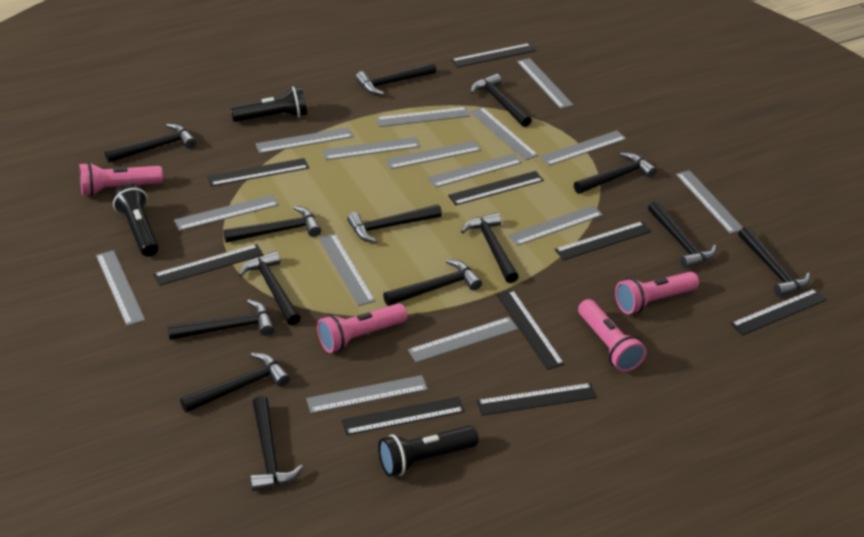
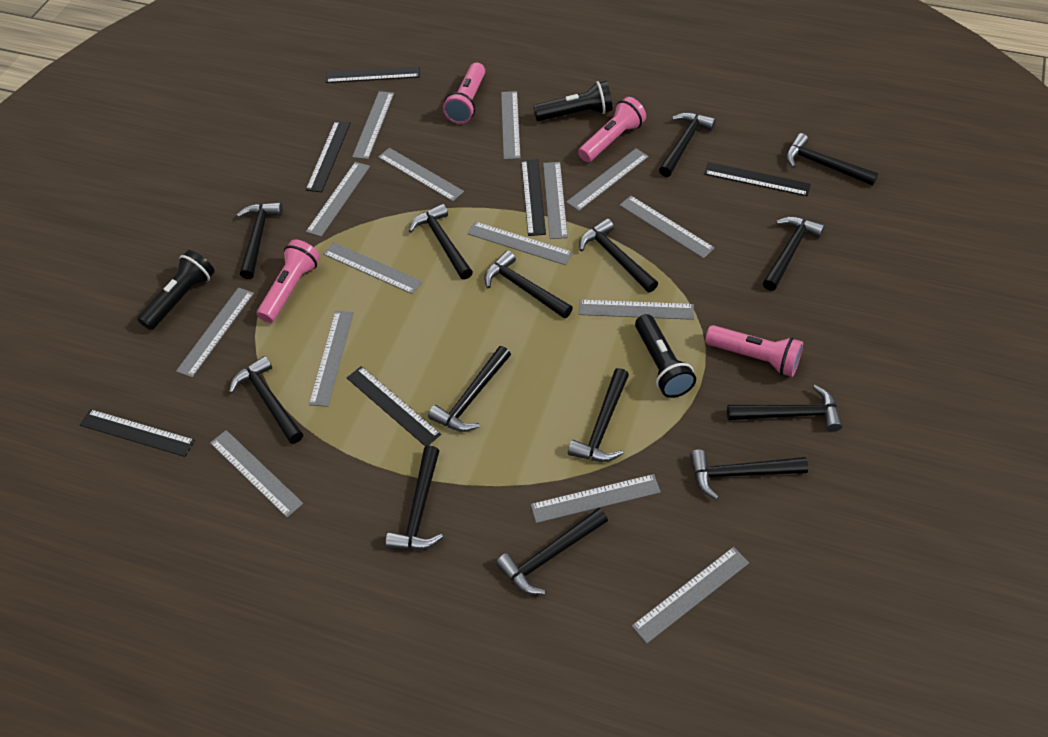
black ruler: 9 -> 6

